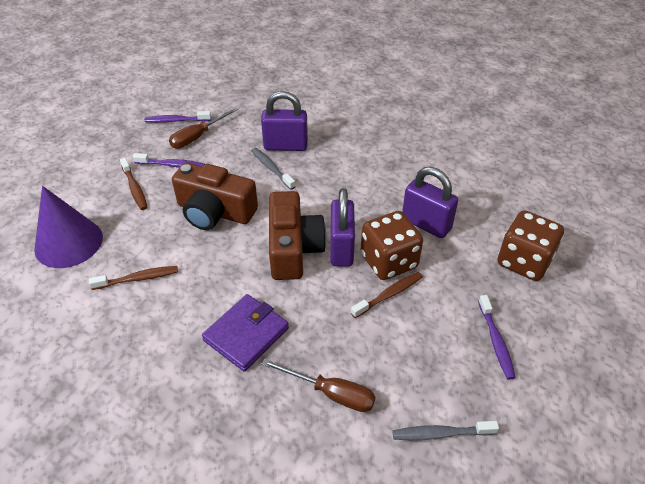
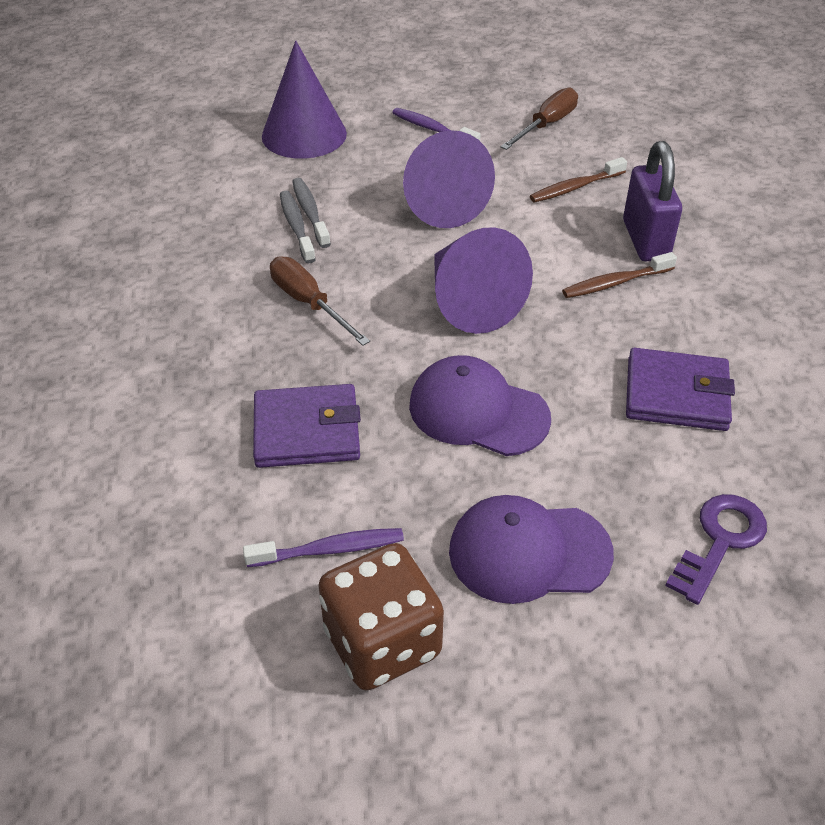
brown camera: 2 -> 0
brown dice: 2 -> 1
brown toothbrush: 3 -> 2
purple cap: 0 -> 2
purple cone: 1 -> 3
purple key: 0 -> 1
purple padlock: 3 -> 1
purple toothbrush: 3 -> 2
purple wallet: 1 -> 2

